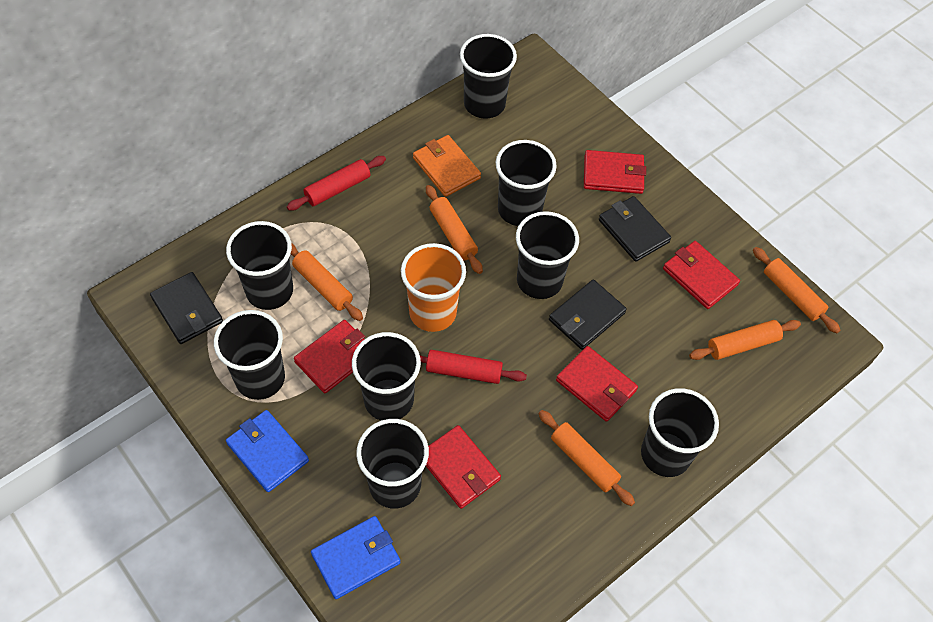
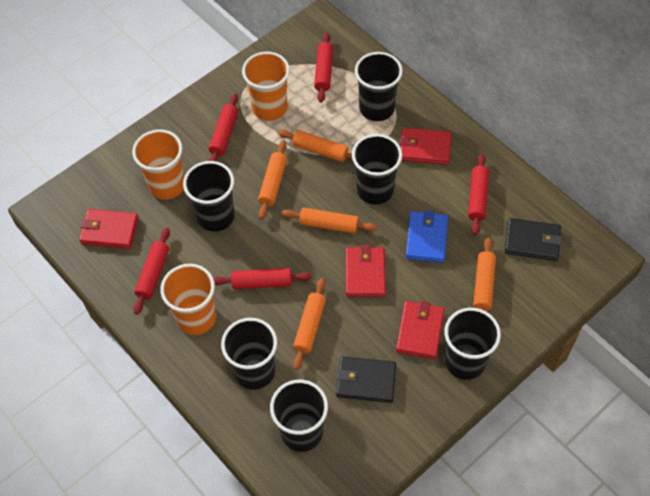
black cup: 8 -> 6
black wallet: 3 -> 2
blue wallet: 2 -> 1
orange cup: 1 -> 3
orange wallet: 1 -> 0
red rolling pin: 2 -> 5
red wallet: 5 -> 4

